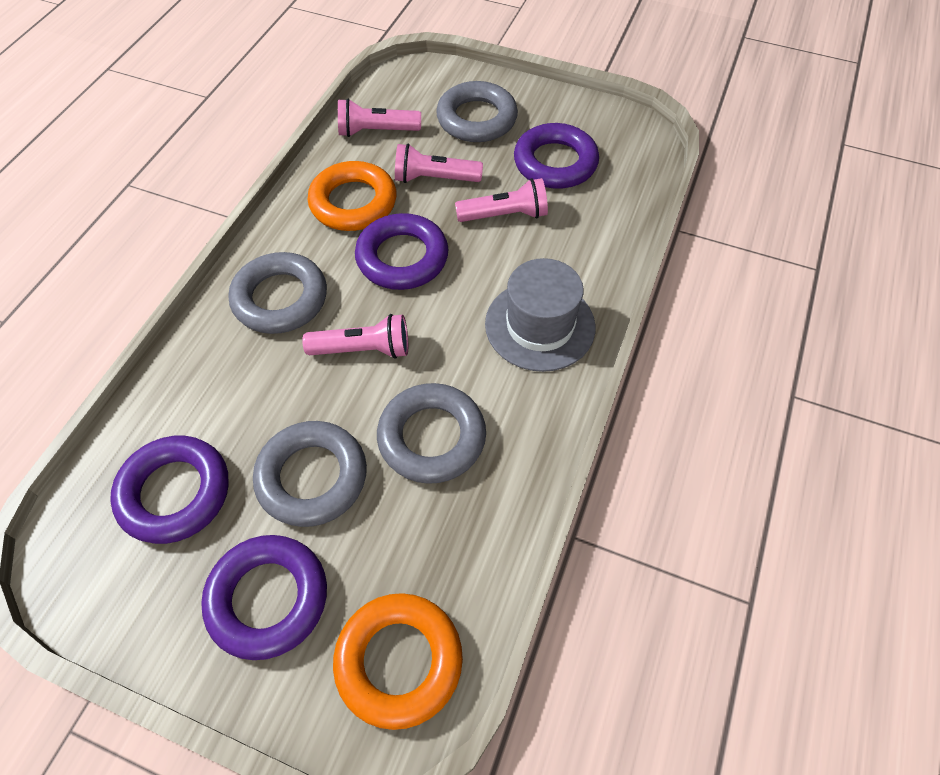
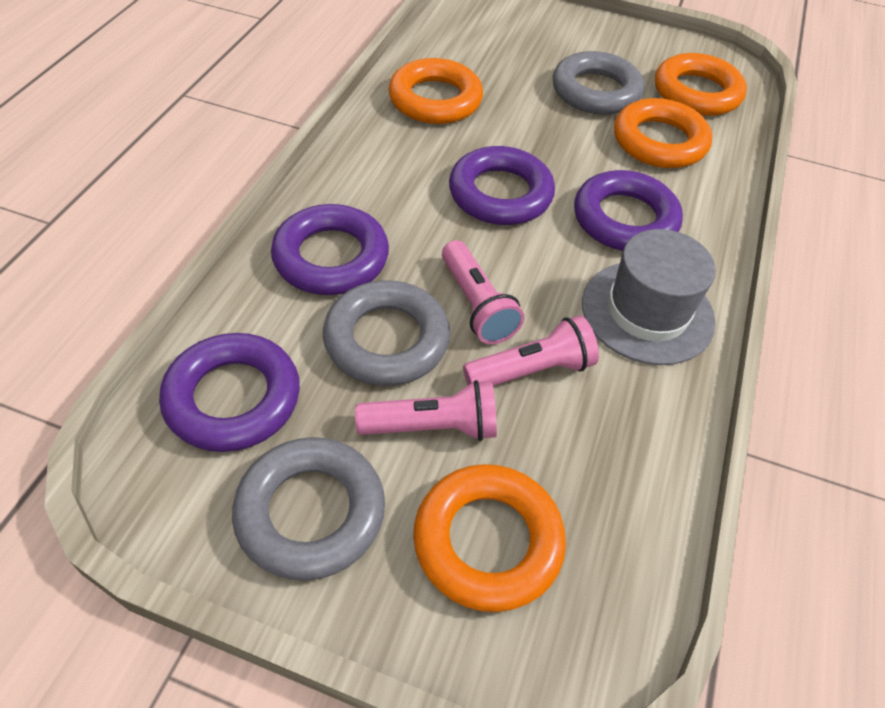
grey ring: 4 -> 3
orange ring: 2 -> 4
pink flashlight: 4 -> 3

